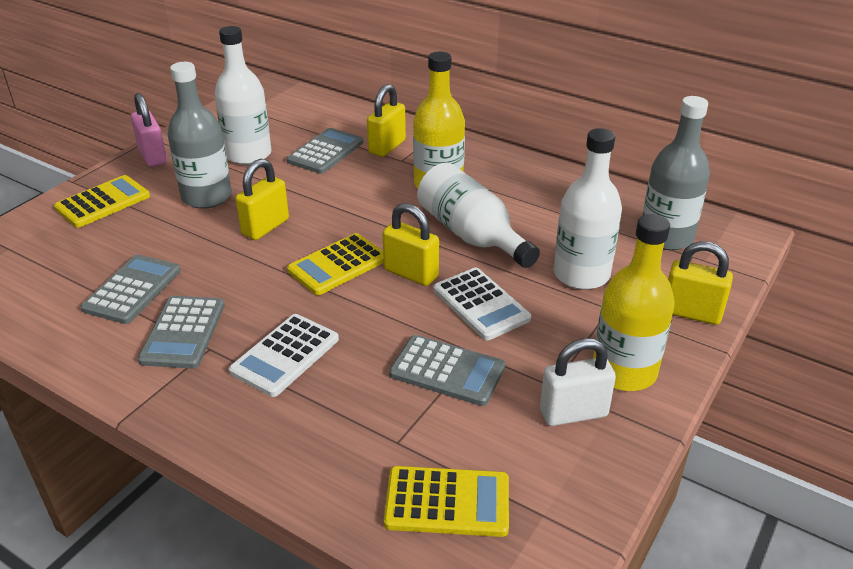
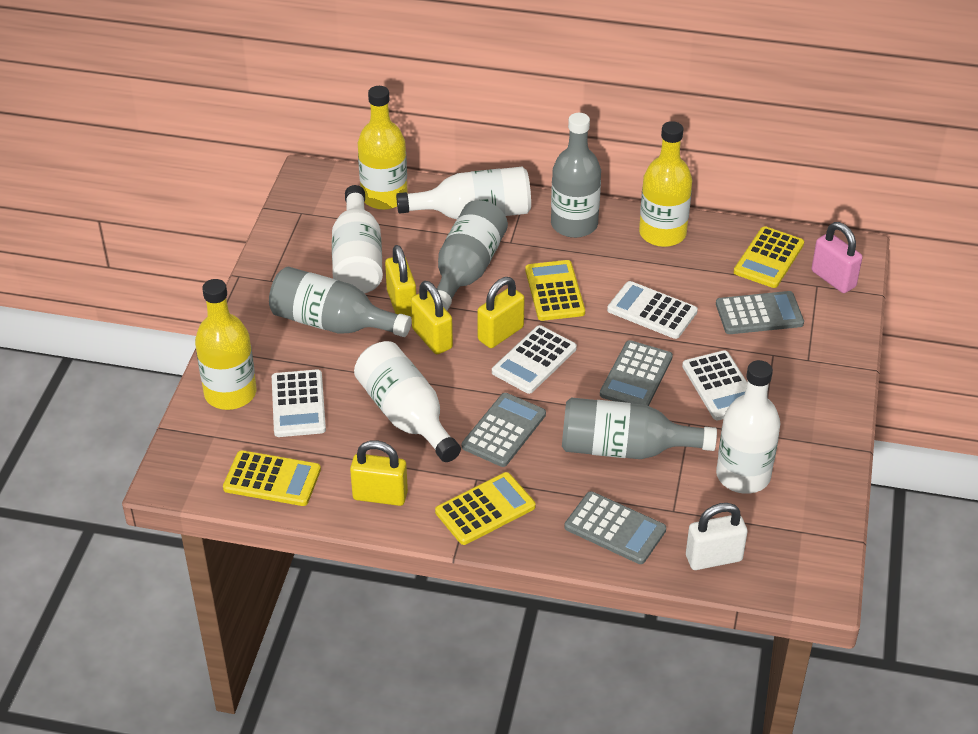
grey bottle: 2 -> 4
white bottle: 3 -> 4
white calculator: 2 -> 4
yellow bottle: 2 -> 3
yellow calculator: 3 -> 4

